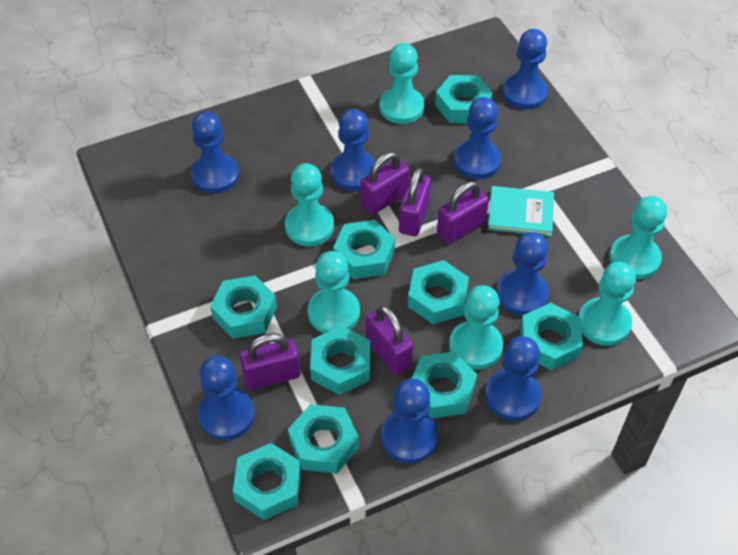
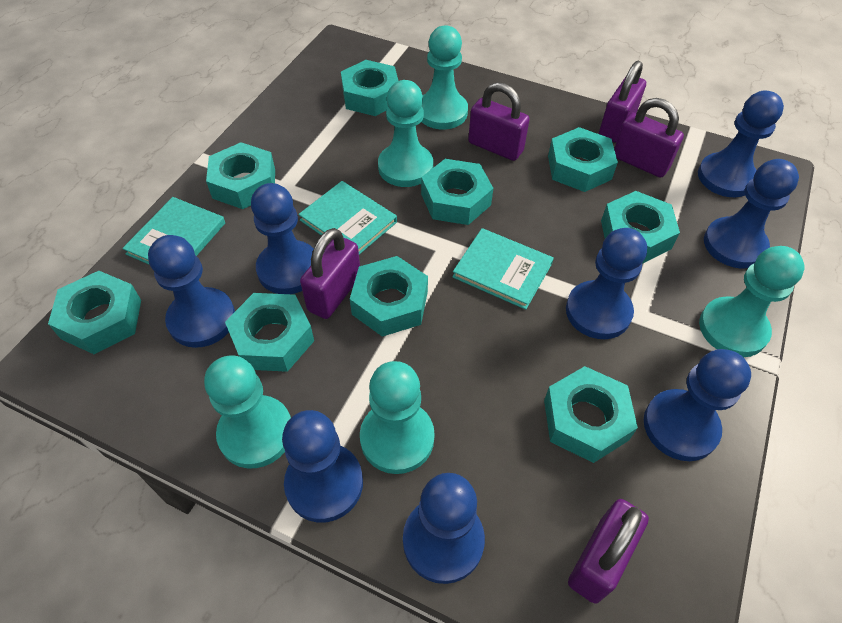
turquoise book: 1 -> 3
turquoise pawn: 6 -> 5

